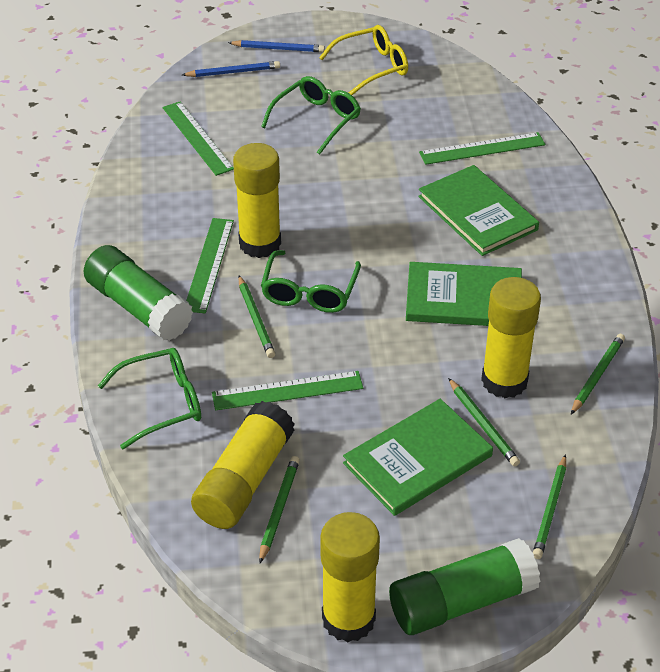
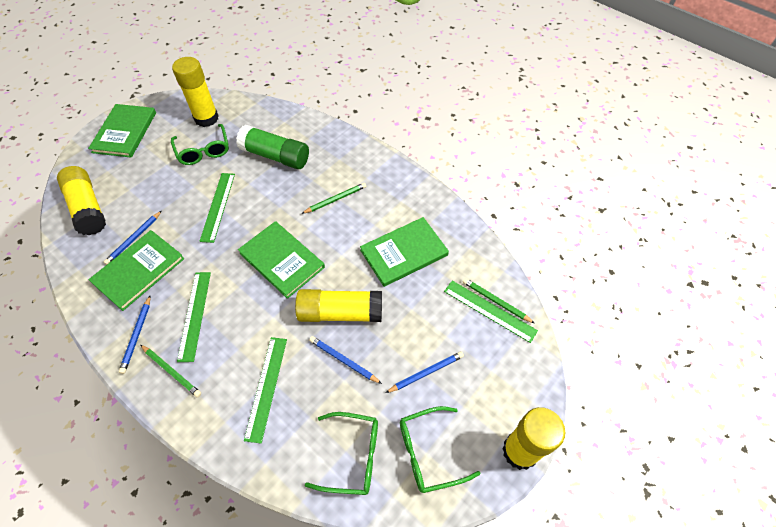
blue pencil: 2 -> 4
green book: 3 -> 4
green glue stick: 2 -> 1
green pencil: 5 -> 3
yellow glasses: 1 -> 0

